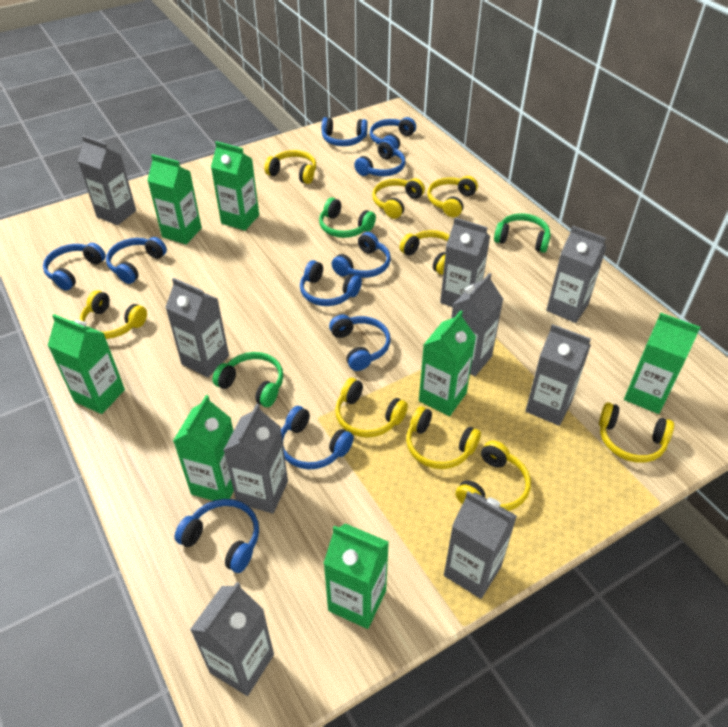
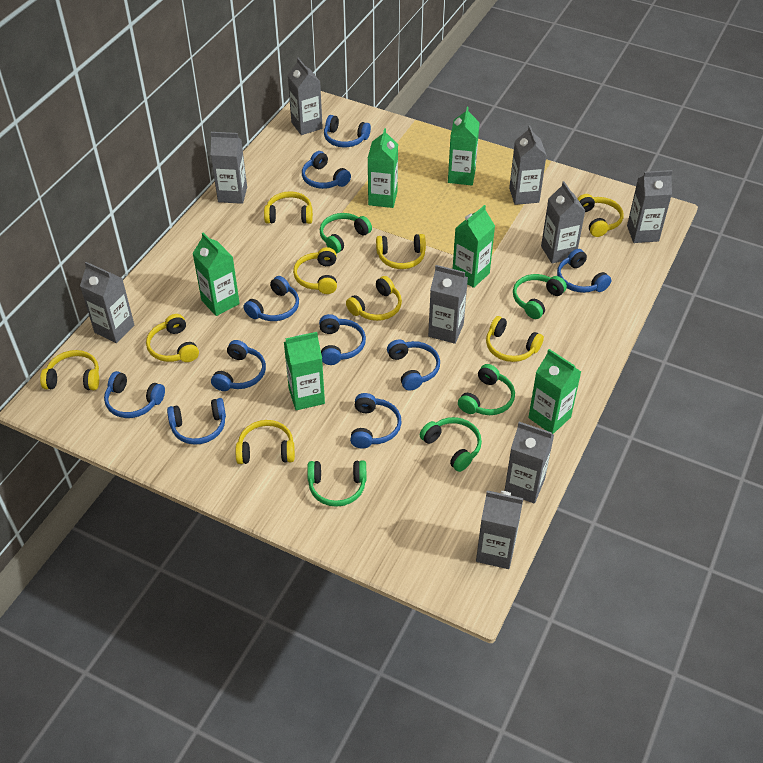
green carton: 7 -> 6
green headphones: 3 -> 5

